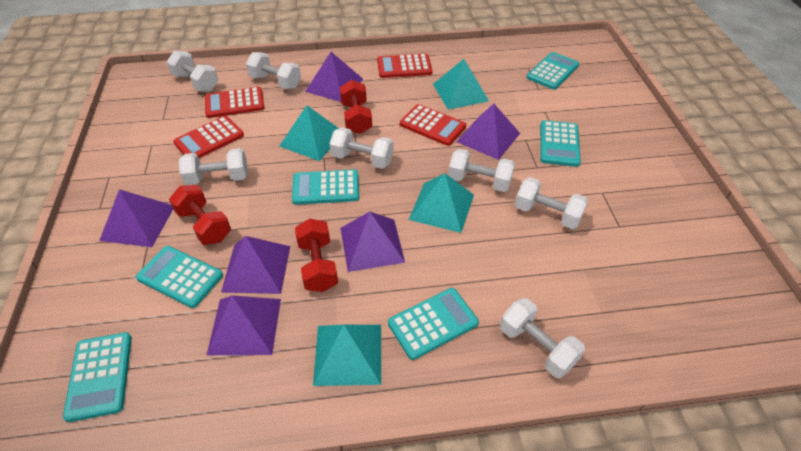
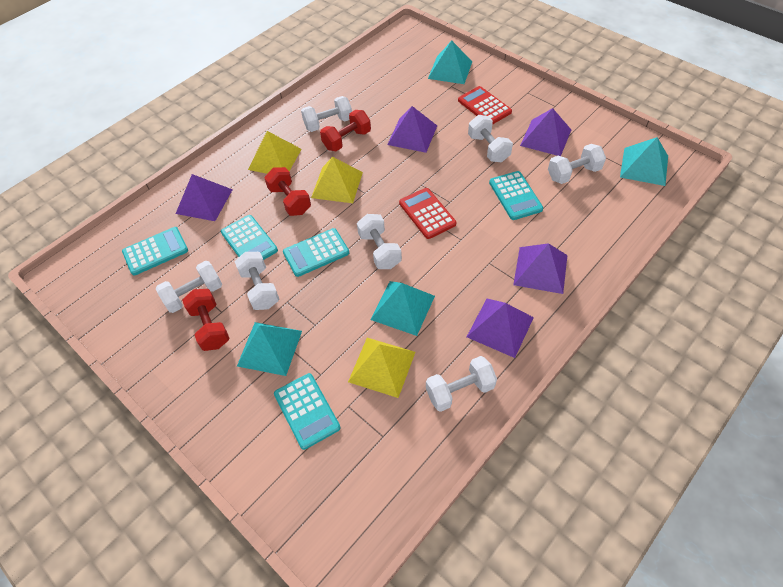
purple pyramid: 6 -> 5
red calculator: 4 -> 2
turquoise calculator: 6 -> 5
yellow pyramid: 0 -> 3

